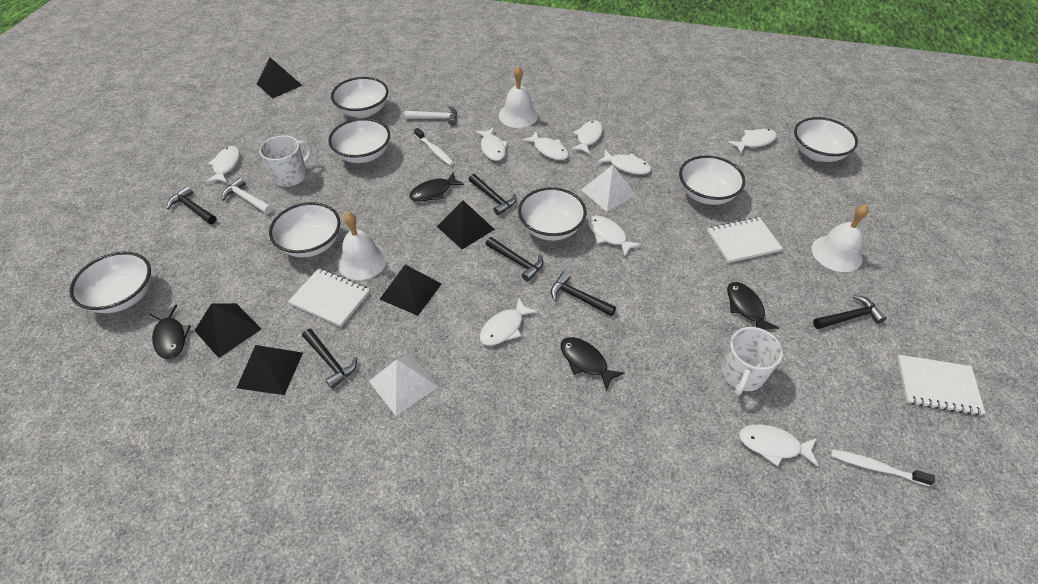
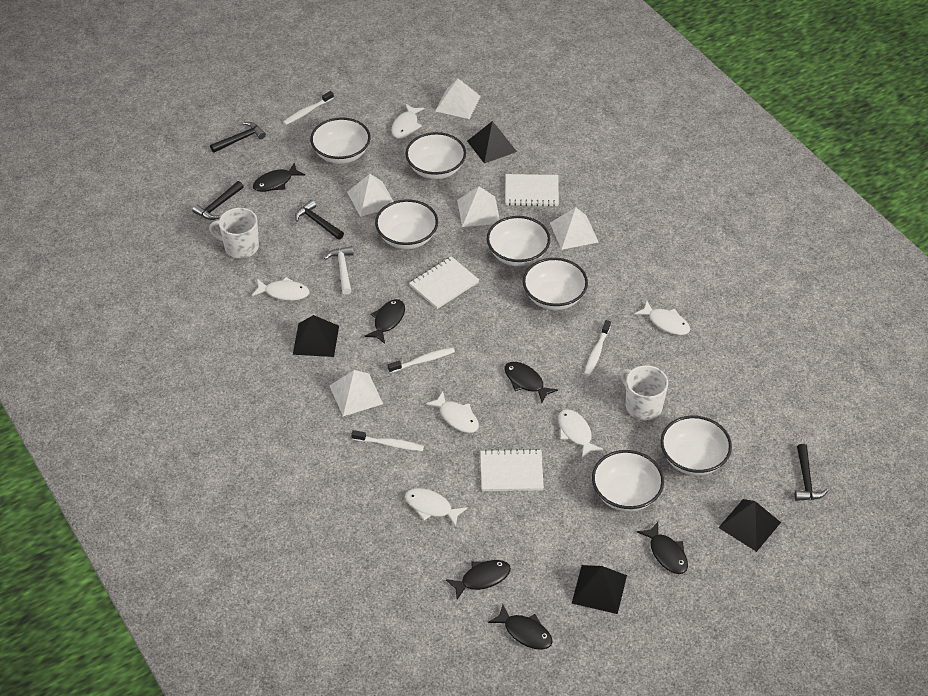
black fish: 4 -> 6
black hammer: 6 -> 4
black pyramid: 5 -> 4
white bell: 3 -> 0
white fish: 9 -> 6
white hammer: 2 -> 1
white pyramid: 2 -> 5
white toothbrush: 2 -> 4

